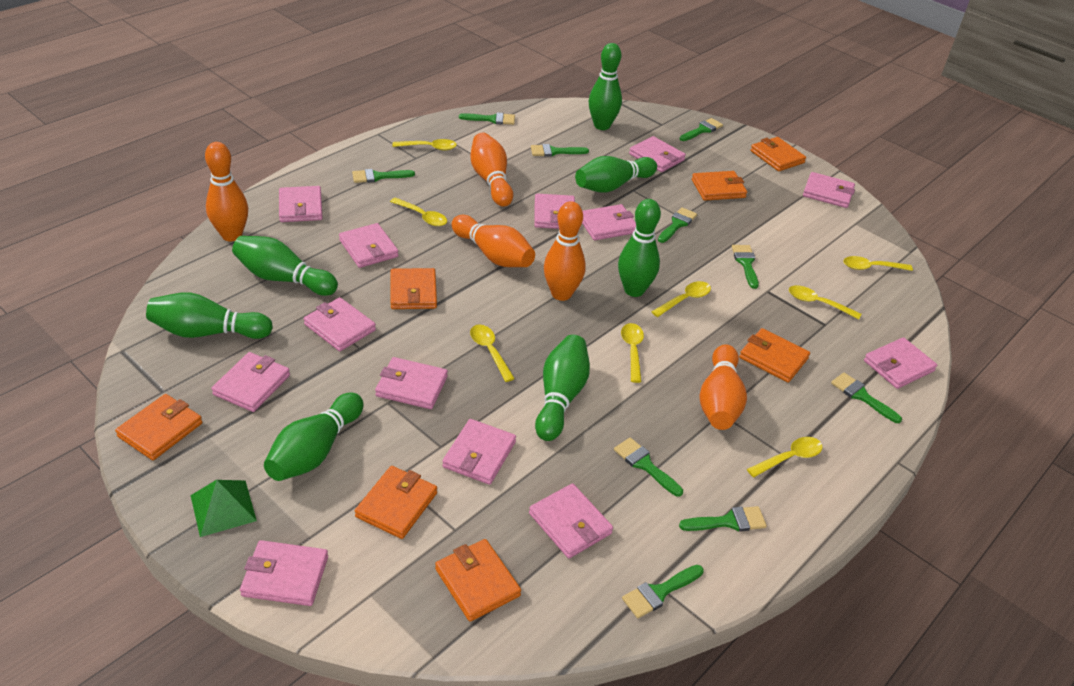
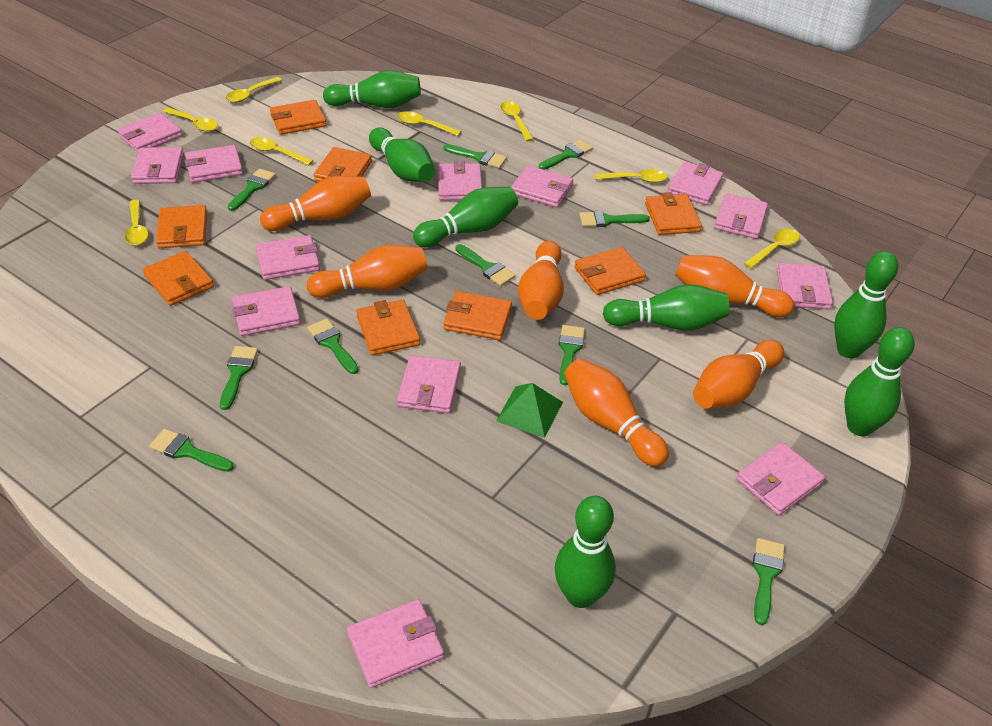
orange bowling pin: 5 -> 6
orange wallet: 7 -> 8

